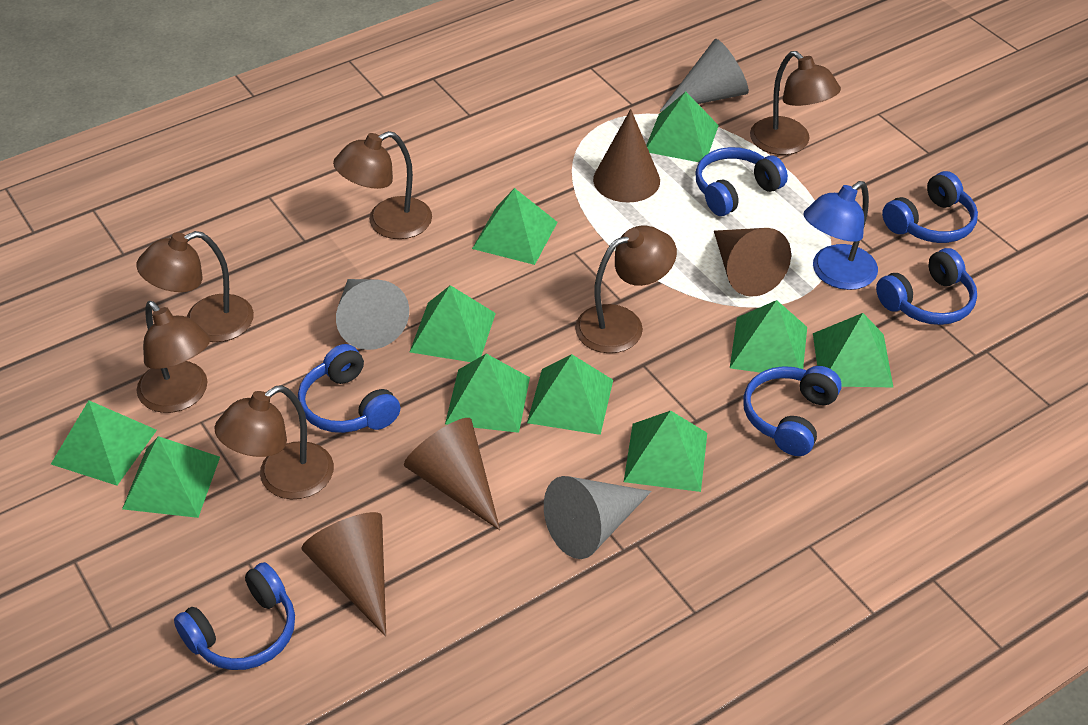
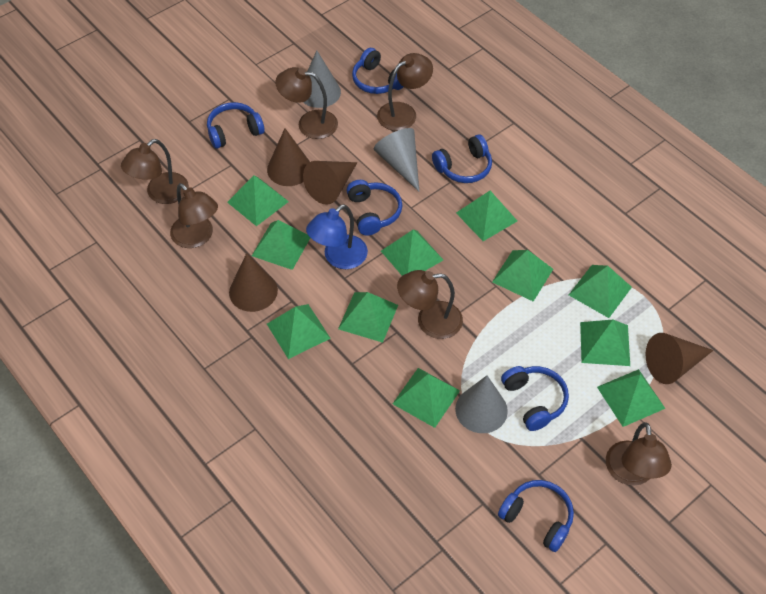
green pyramid: 10 -> 11

